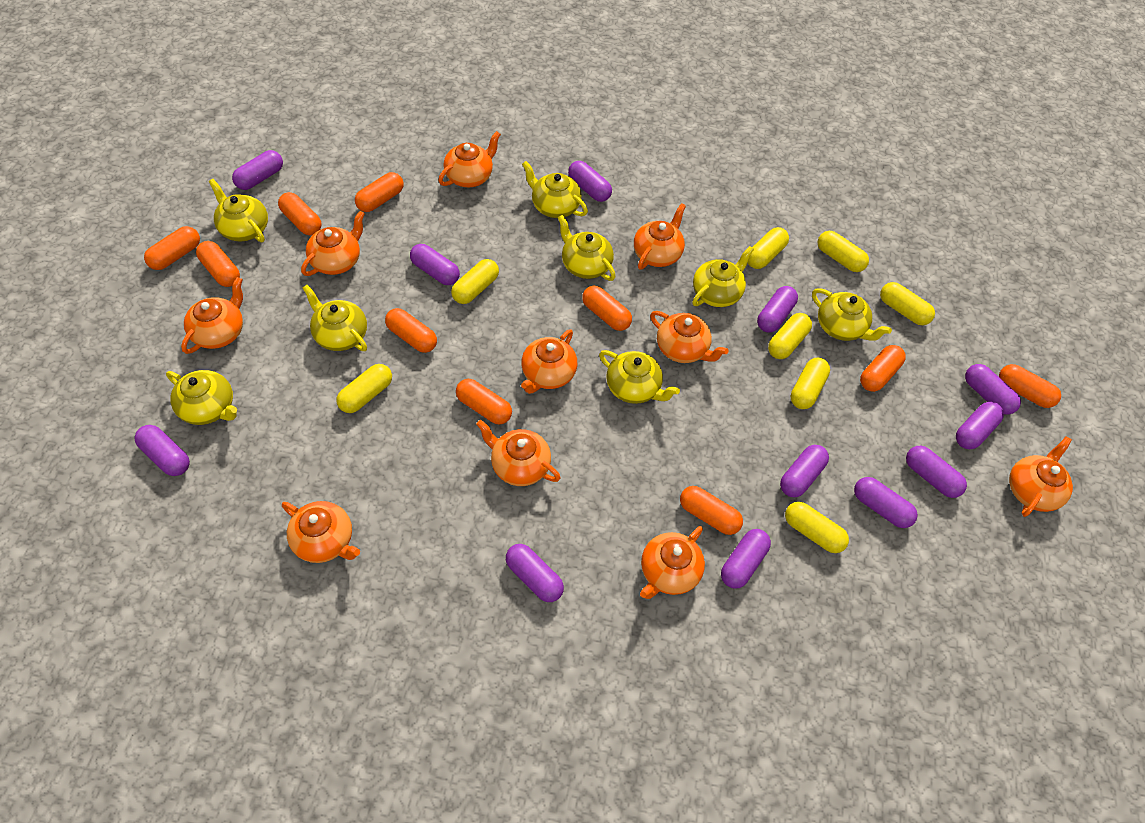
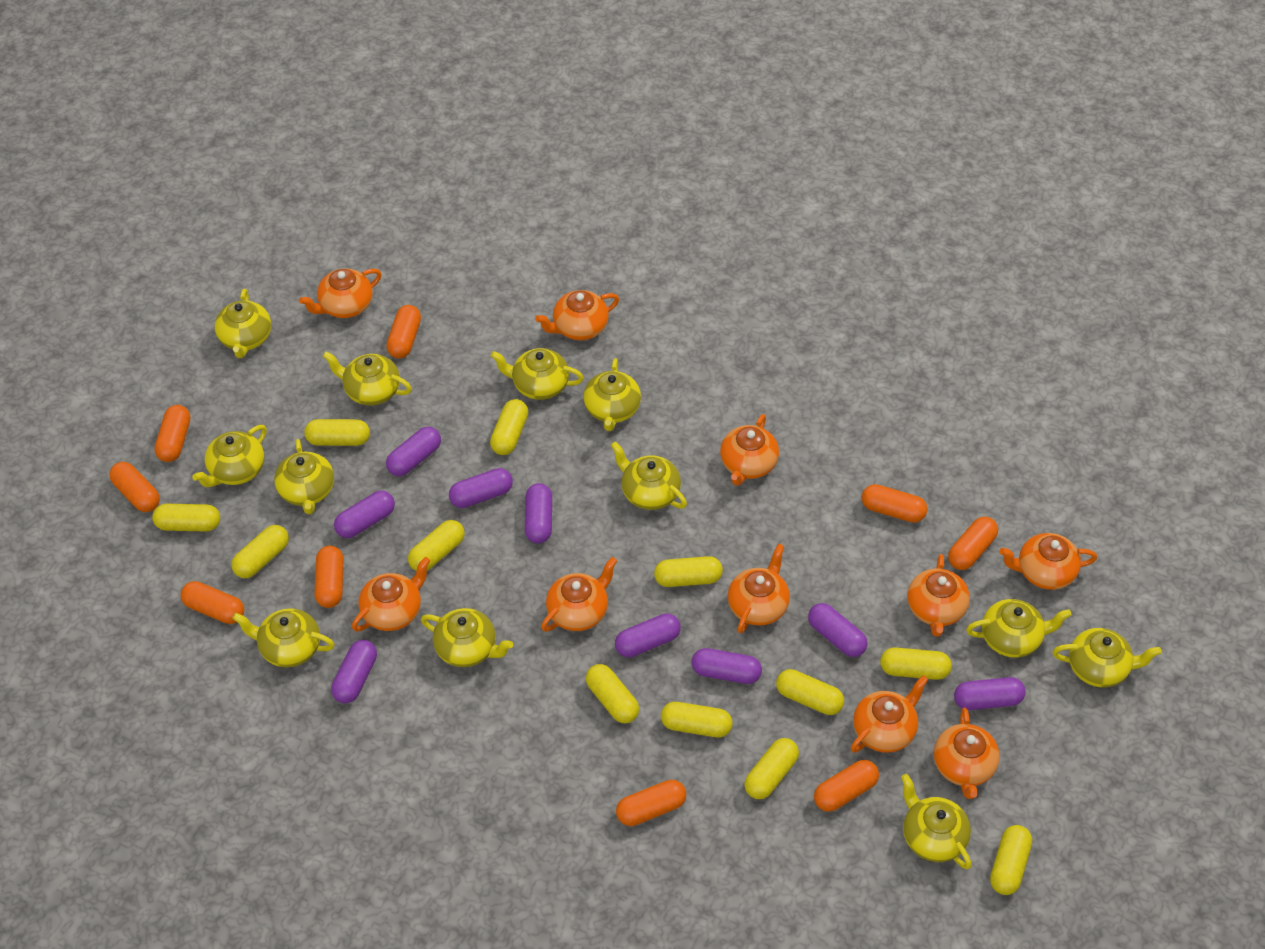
orange capsule: 10 -> 9
purple capsule: 12 -> 9
yellow capsule: 8 -> 12
yellow teapot: 8 -> 12

